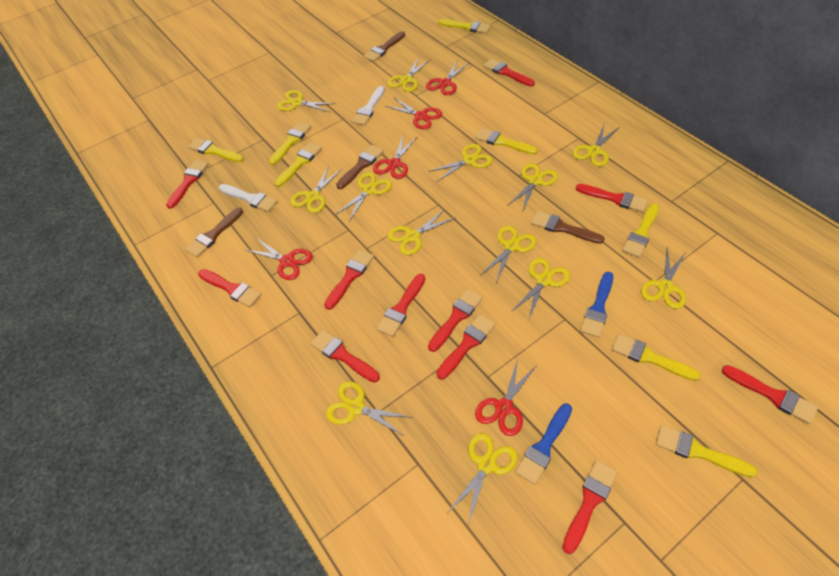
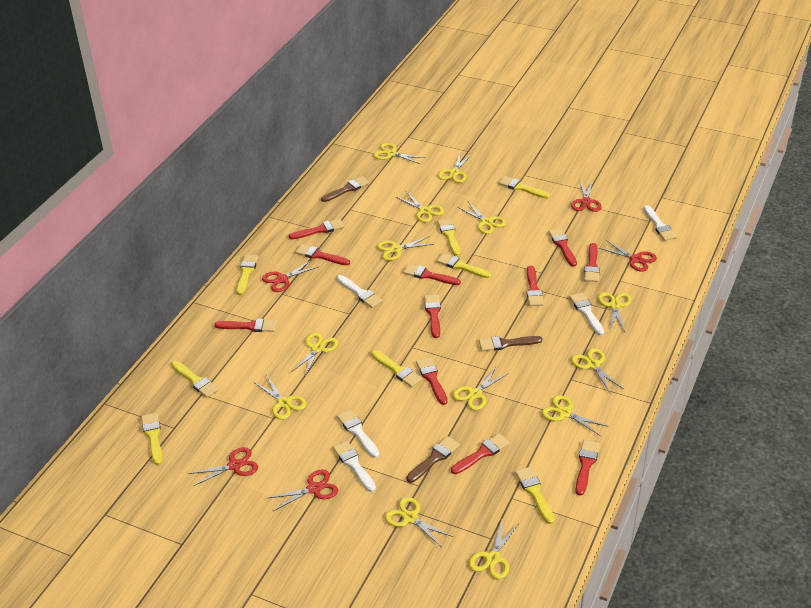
blue brush: 2 -> 0
brown brush: 4 -> 3
white brush: 2 -> 5

